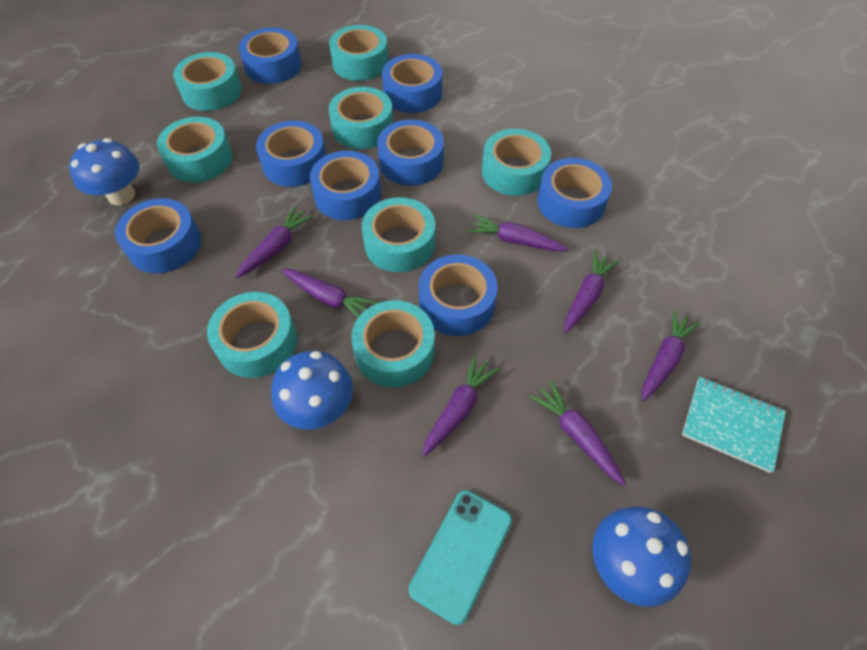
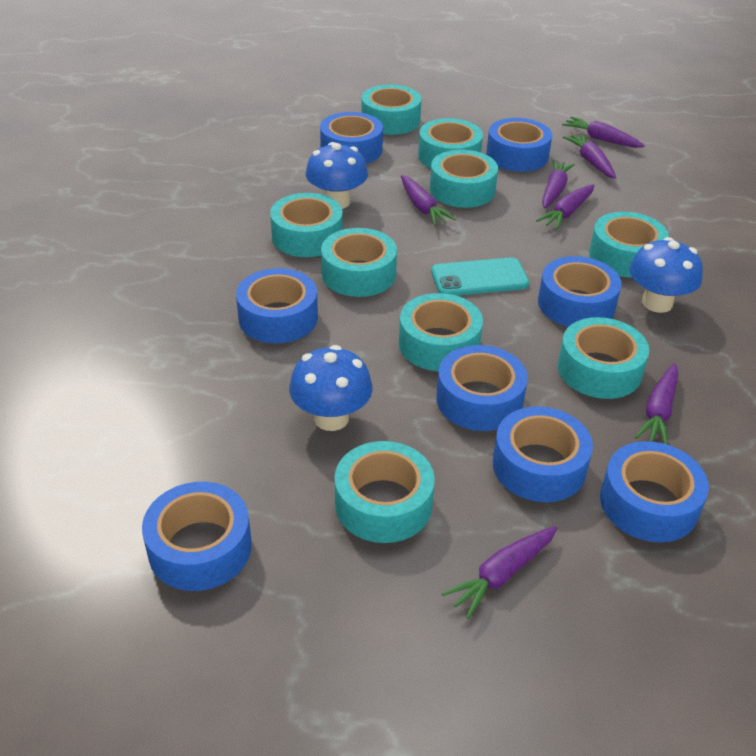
turquoise notebook: 1 -> 0
turquoise tape: 8 -> 9

